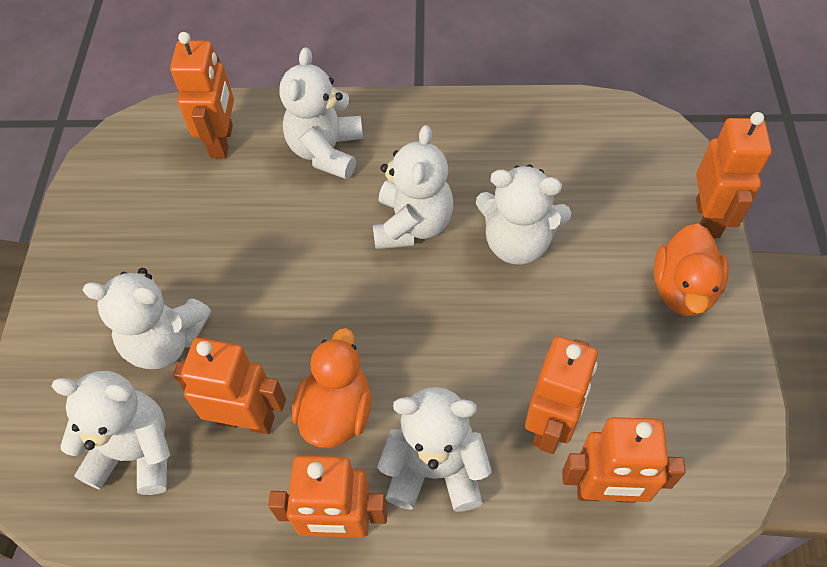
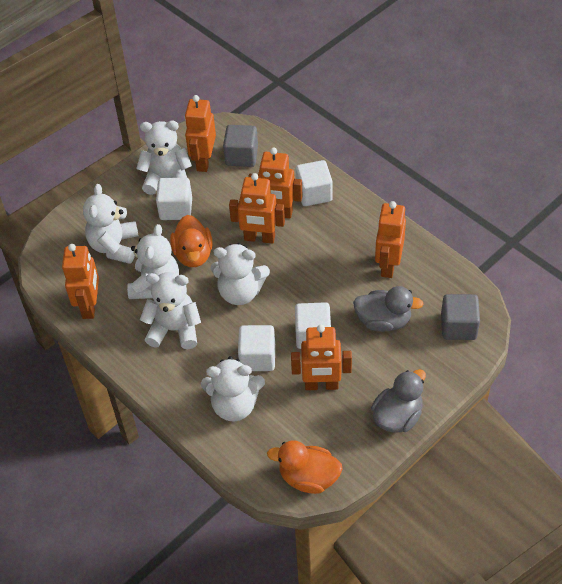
grey cube: 0 -> 2
grey duck: 0 -> 2
white cube: 0 -> 4

